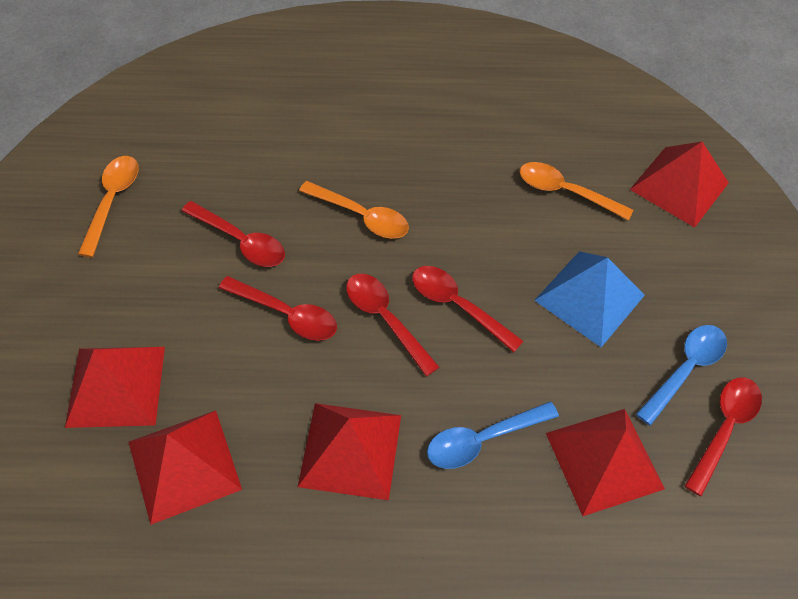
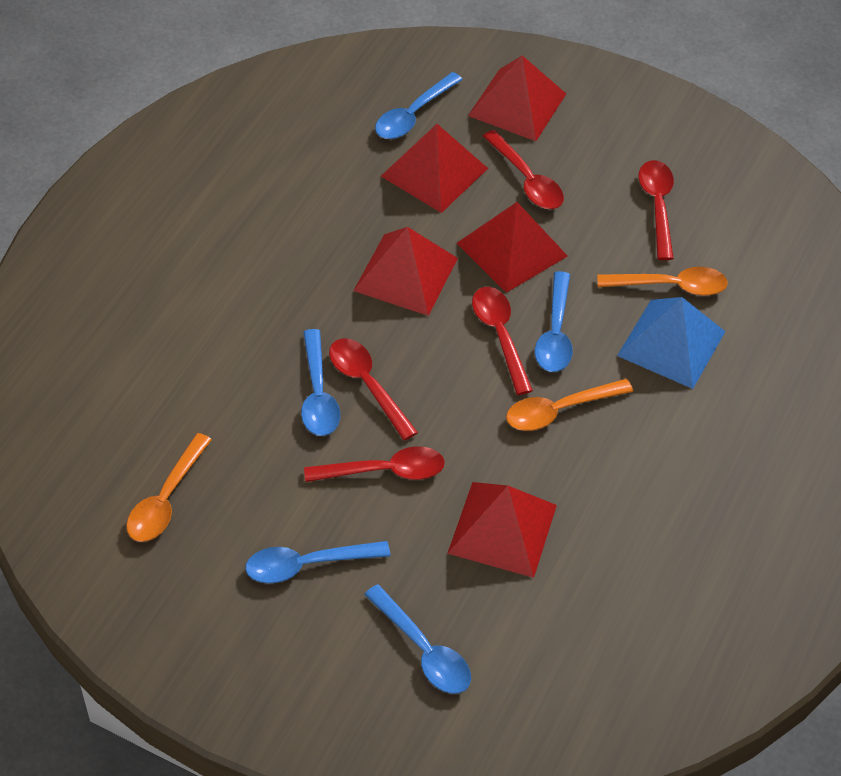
blue spoon: 2 -> 5

